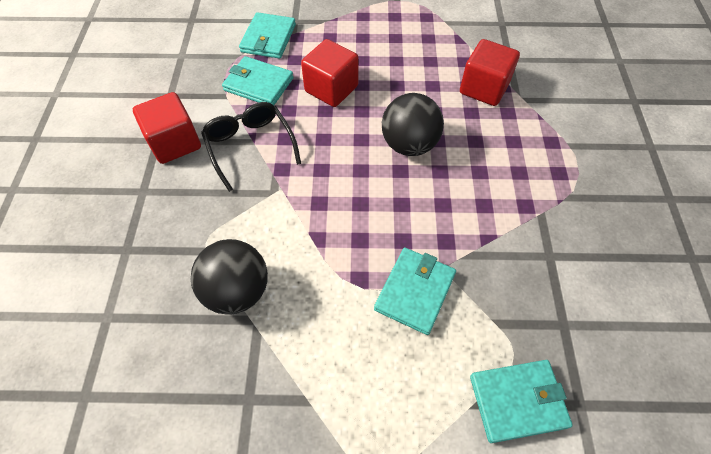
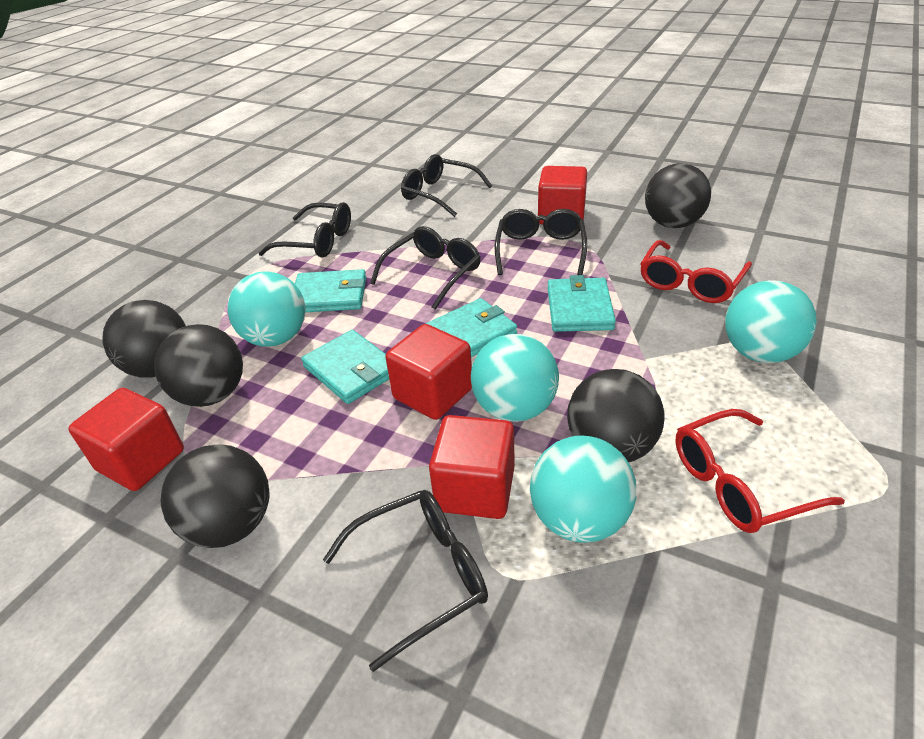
black ball: 2 -> 5
black glasses: 1 -> 5
red cube: 3 -> 4
red glasses: 0 -> 2
turquoise ball: 0 -> 4

